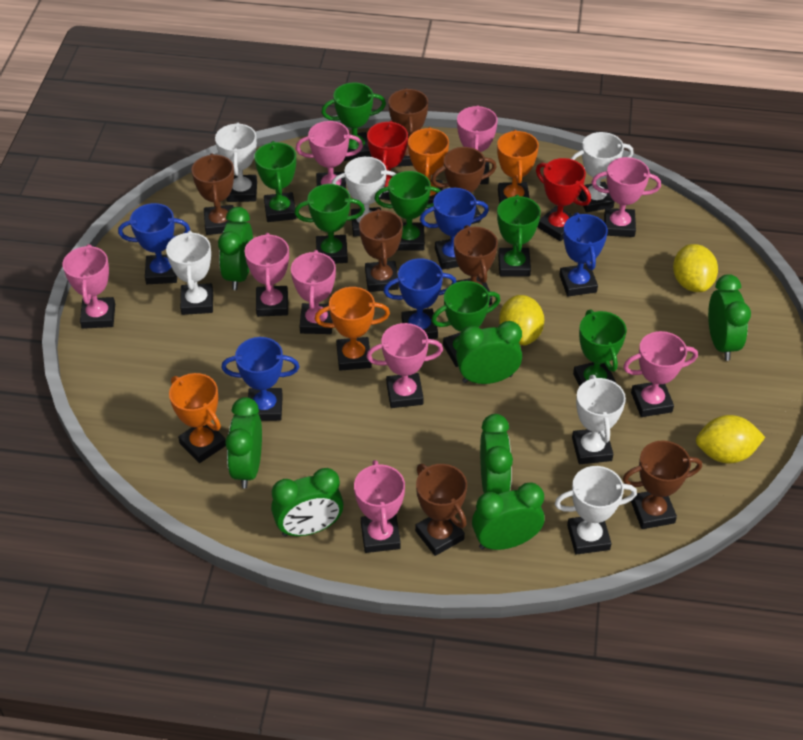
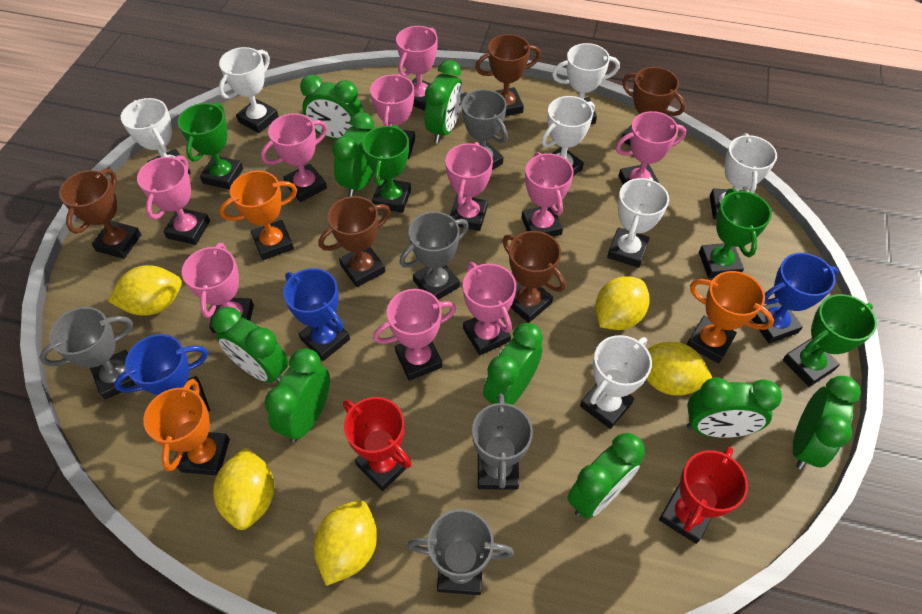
blue trophy: 5 -> 3
brown trophy: 7 -> 5
green clock: 7 -> 9
green trophy: 7 -> 4
grey trophy: 0 -> 5
orange trophy: 4 -> 3
pink trophy: 9 -> 10
white trophy: 6 -> 7
yellow lemon: 3 -> 5

